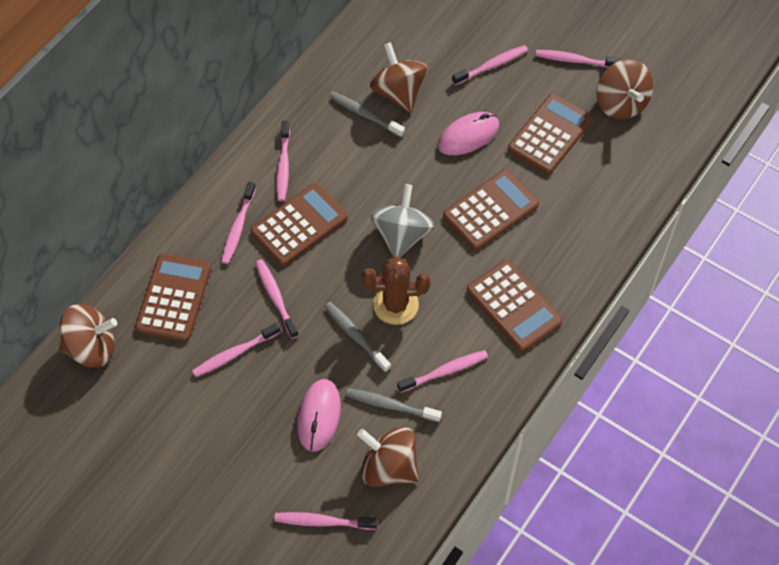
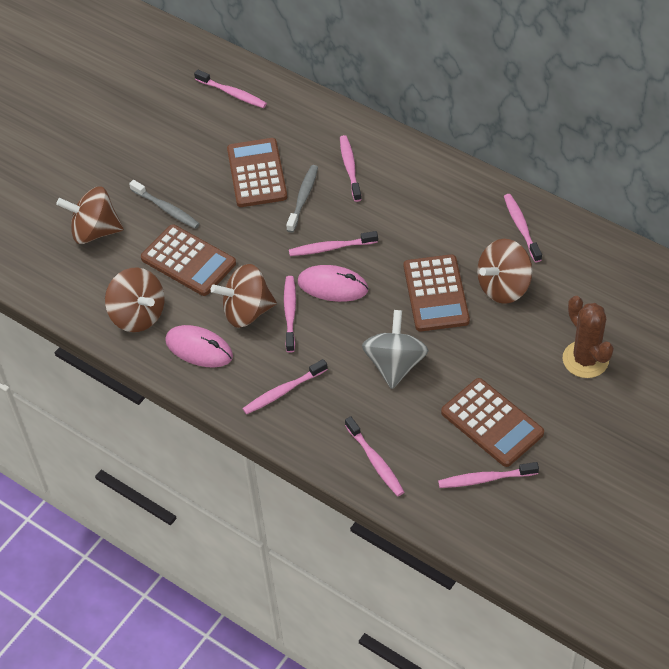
brown calculator: 5 -> 4
grey toothbrush: 3 -> 2

